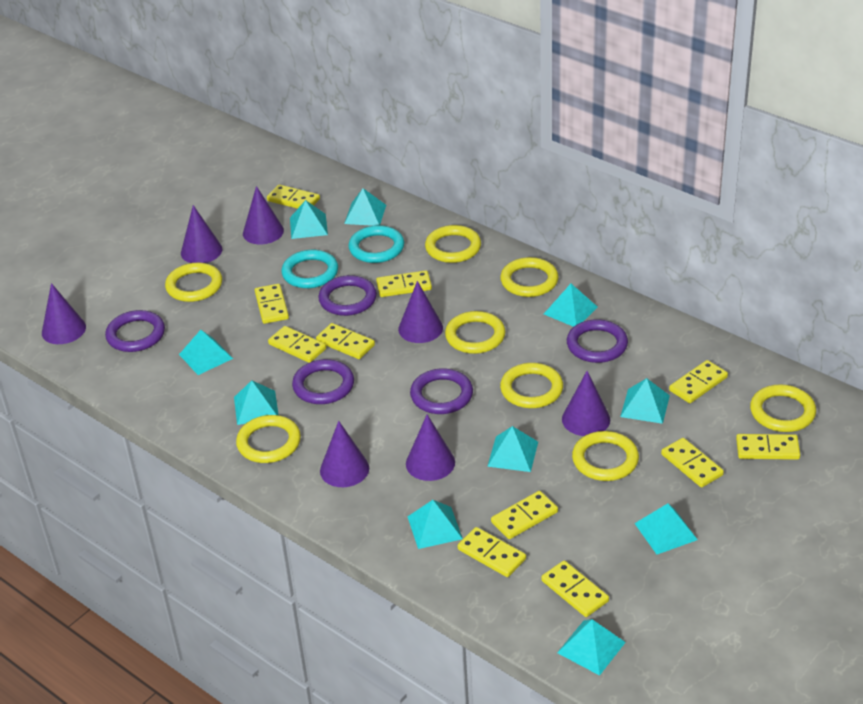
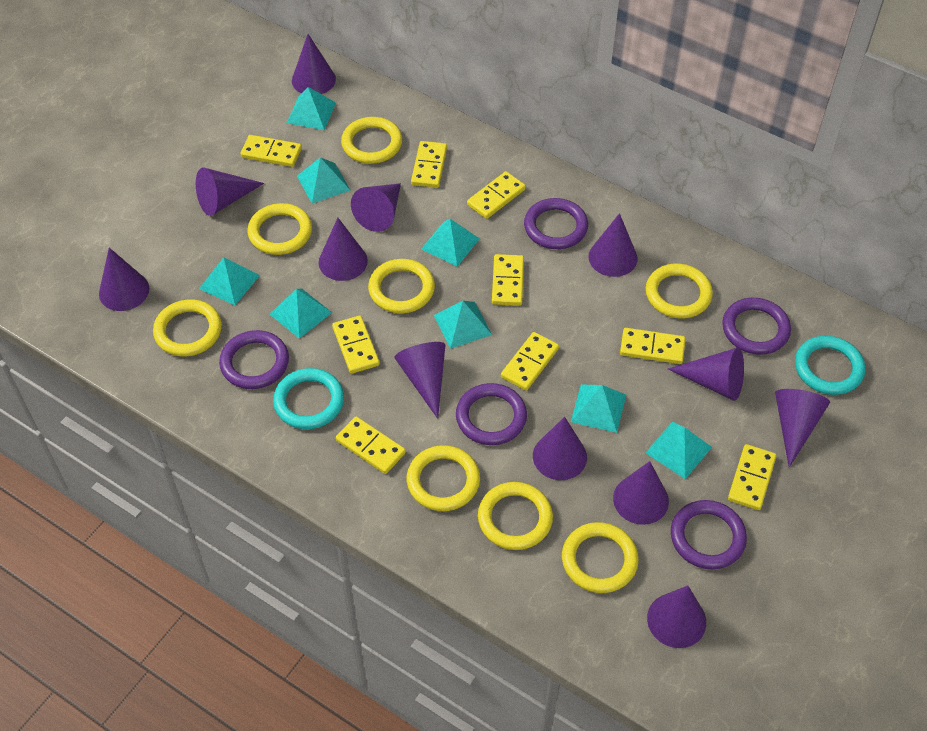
purple cone: 7 -> 12
turquoise pyramid: 10 -> 8
yellow domino: 11 -> 9

